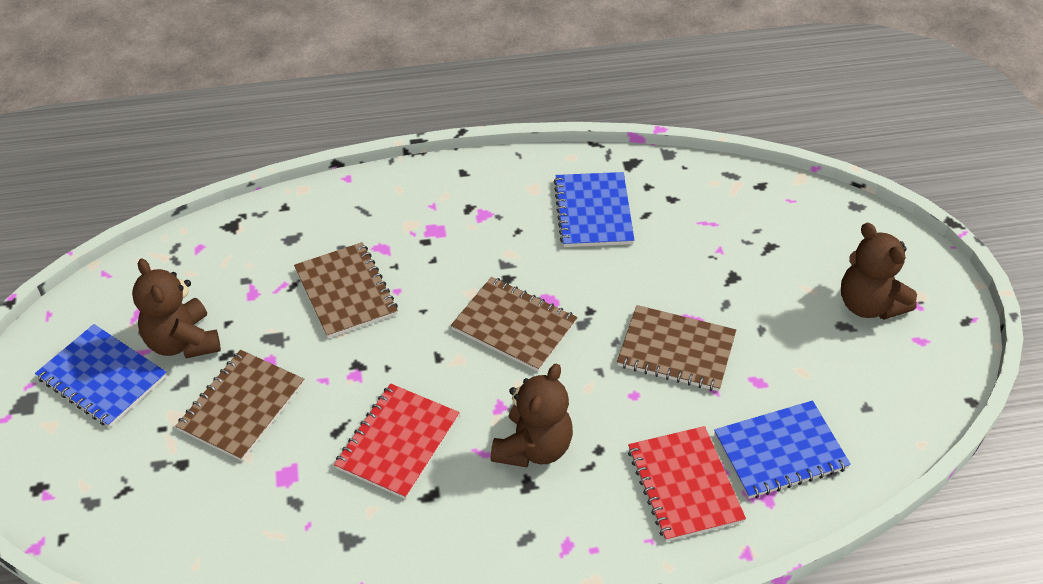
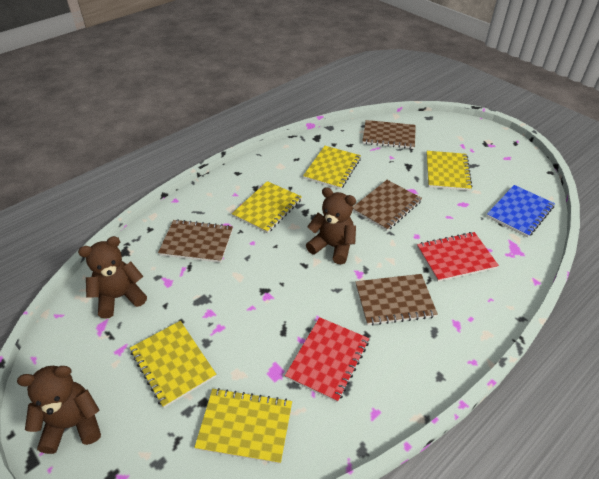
blue notebook: 3 -> 1
yellow notebook: 0 -> 5

